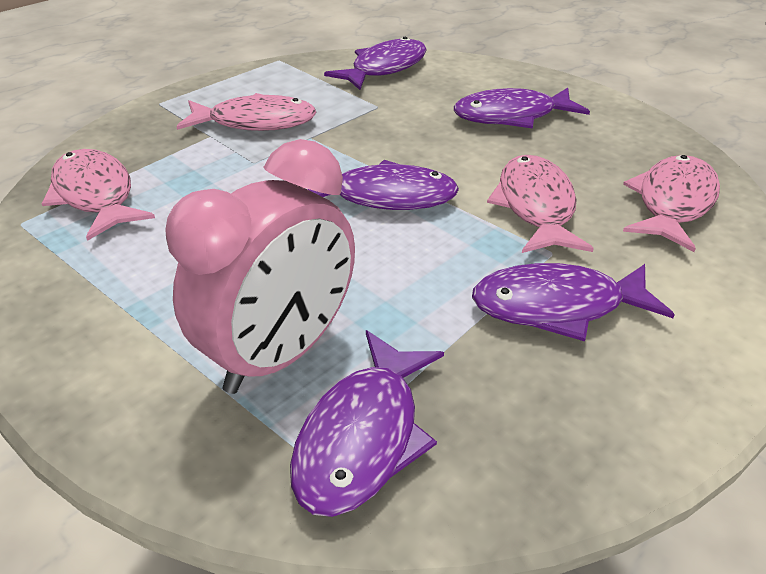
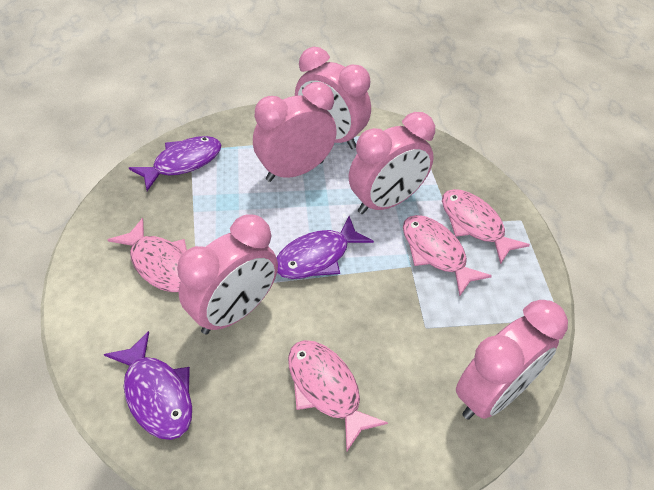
pink clock: 1 -> 5
purple fish: 5 -> 3

